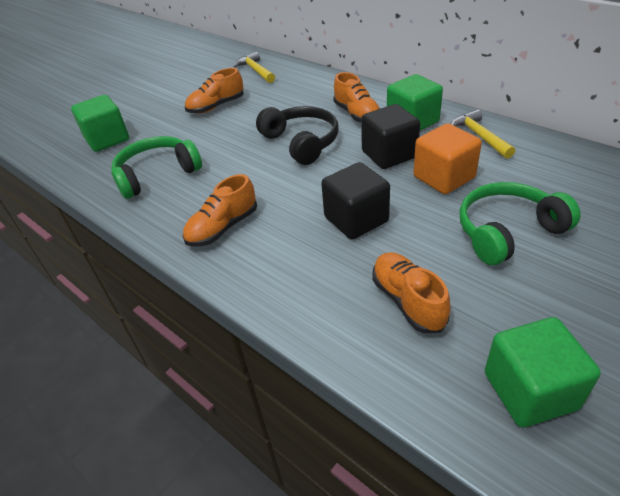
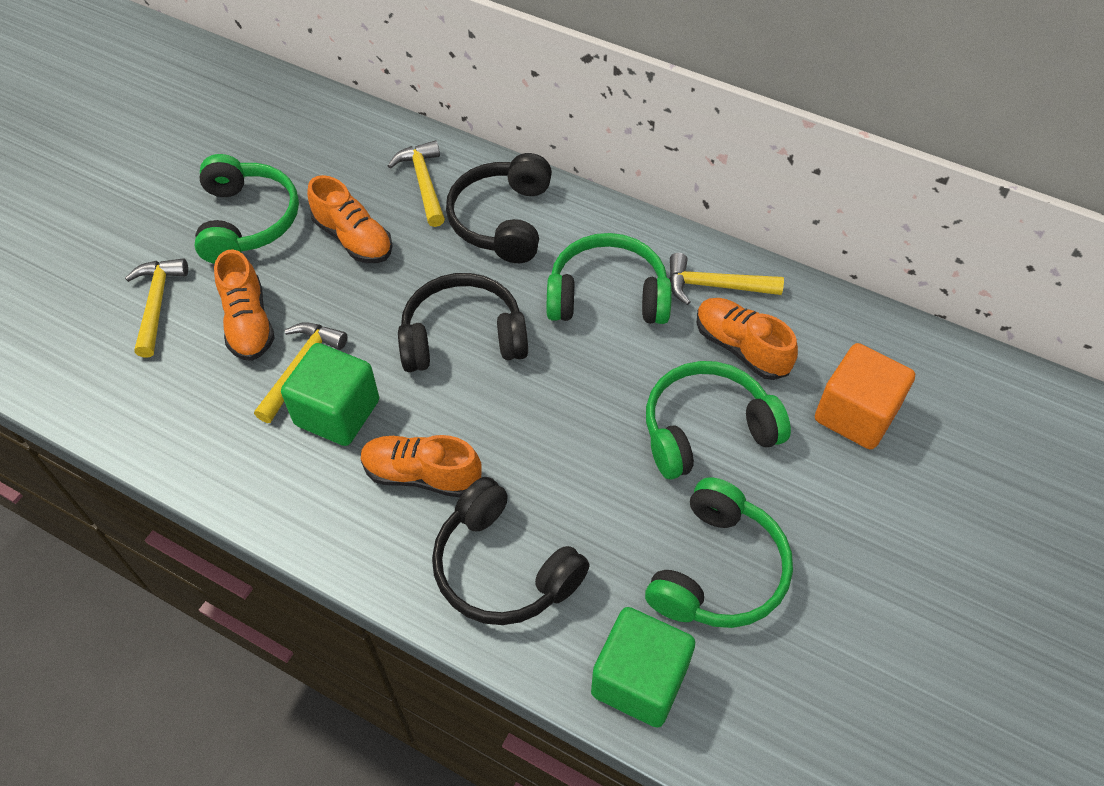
black cube: 2 -> 0
black headphones: 1 -> 3
green cube: 3 -> 2
green headphones: 2 -> 4
yellow hammer: 2 -> 4

